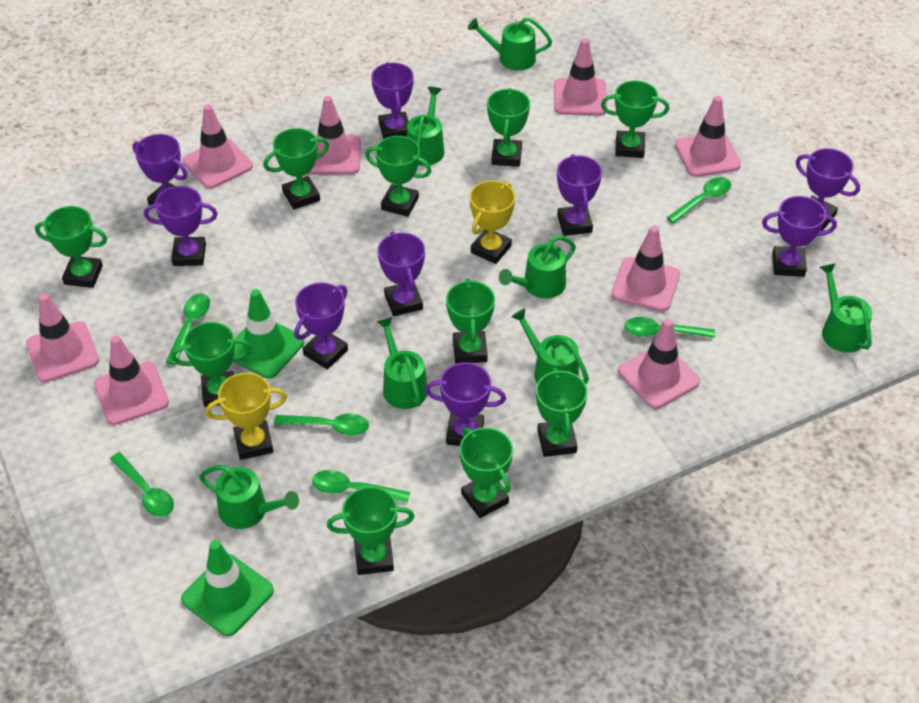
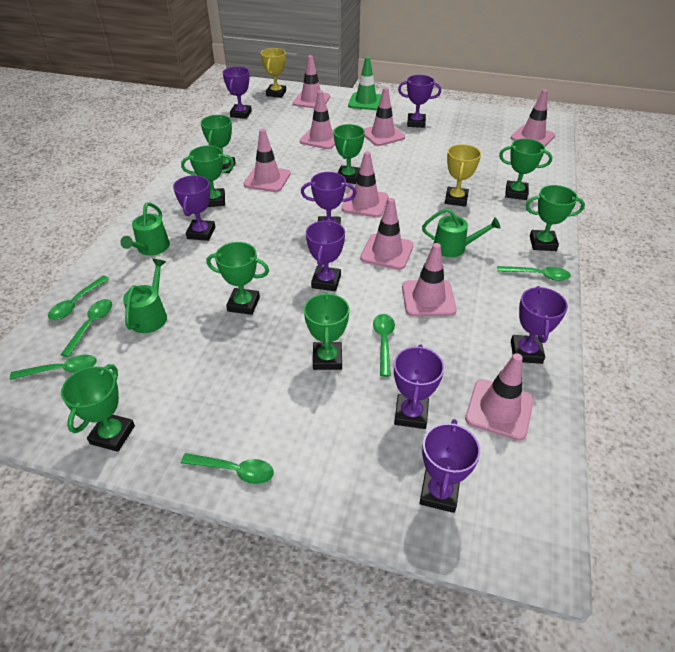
green traffic cone: 2 -> 1
green trophy: 10 -> 8
green watering can: 7 -> 3
pink traffic cone: 8 -> 9
purple trophy: 9 -> 8

